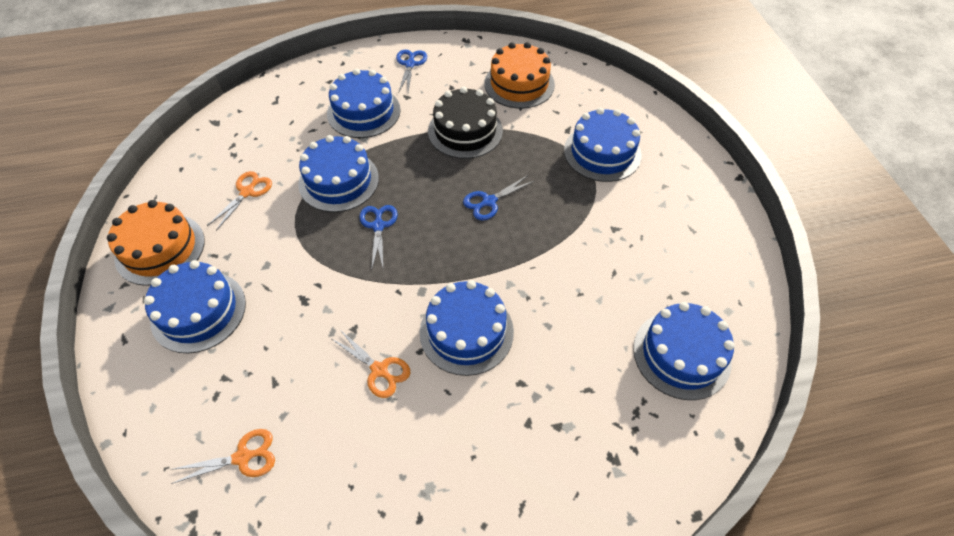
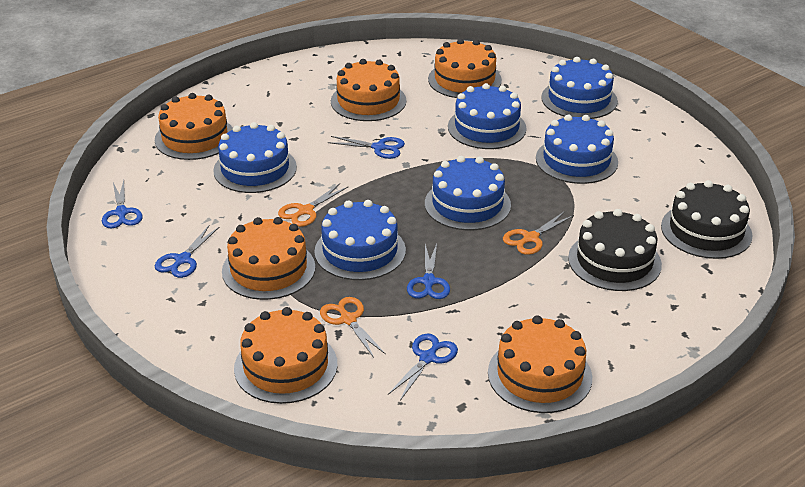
black cake: 1 -> 2
blue scissors: 3 -> 5
orange cake: 2 -> 6

